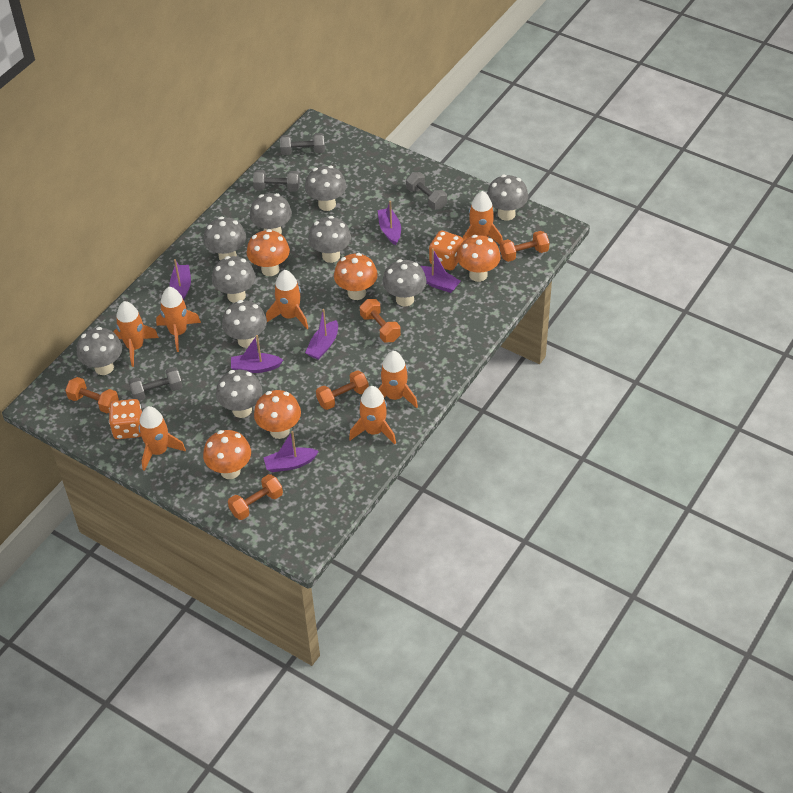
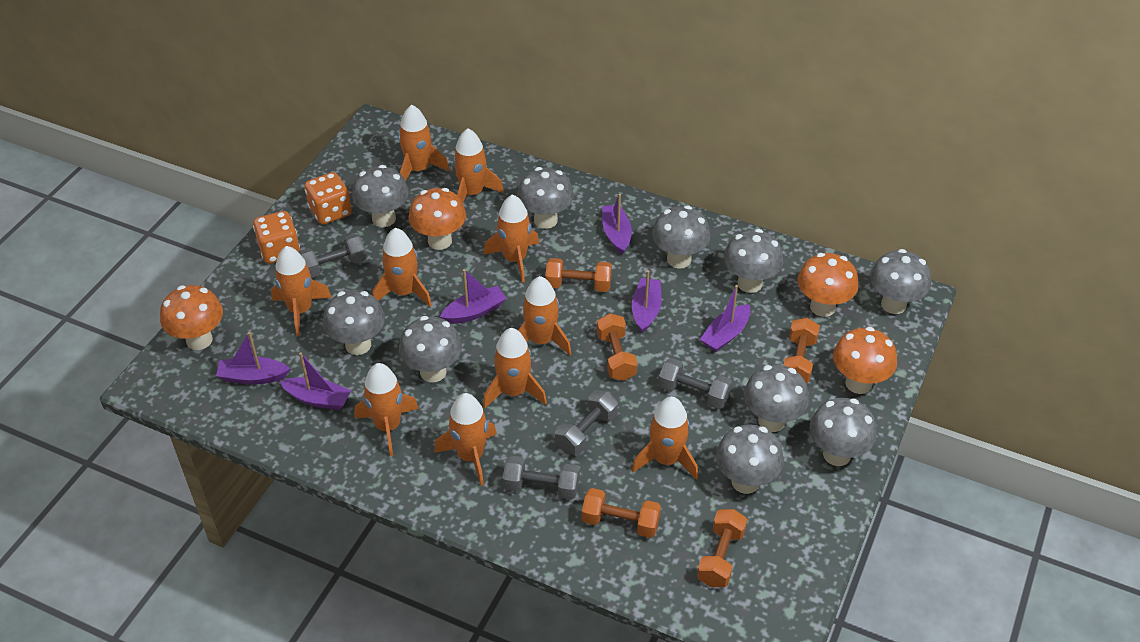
orange mushroom: 5 -> 4
orange rocket: 7 -> 10

